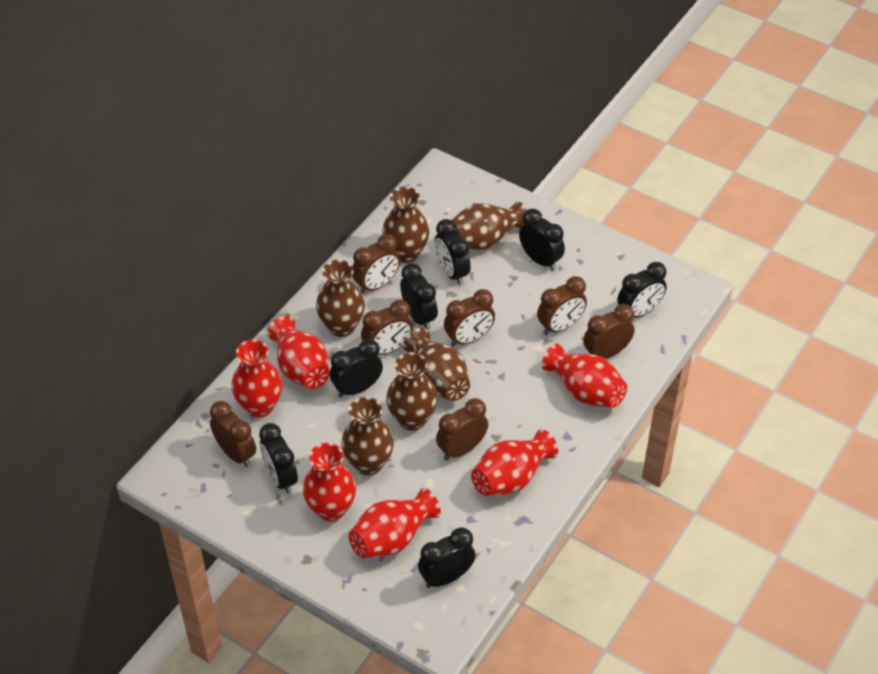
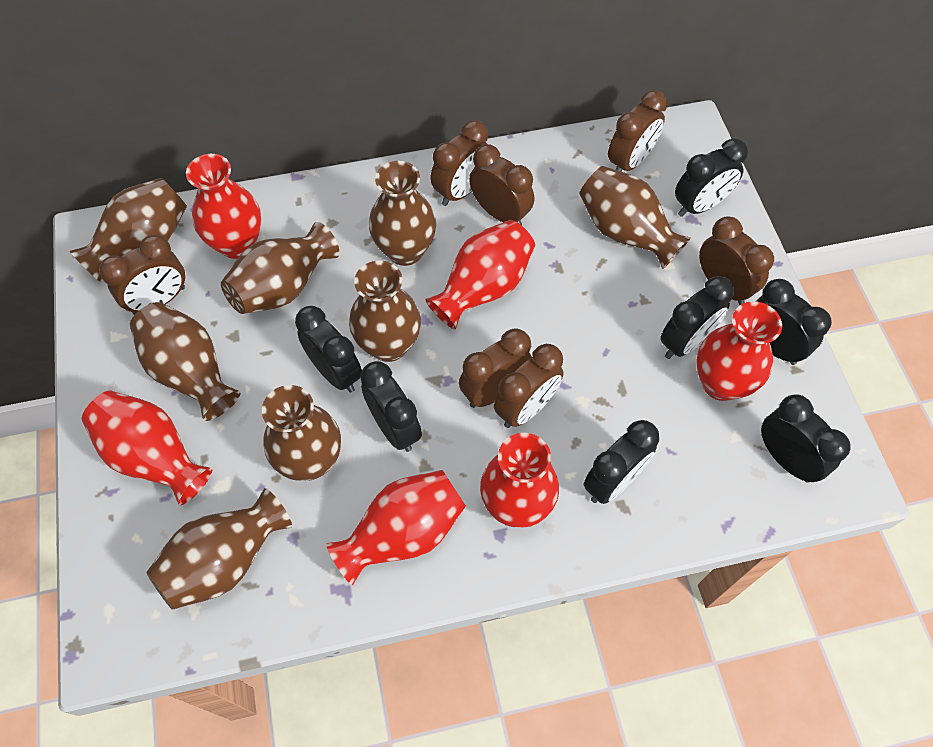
brown vase: 6 -> 8

